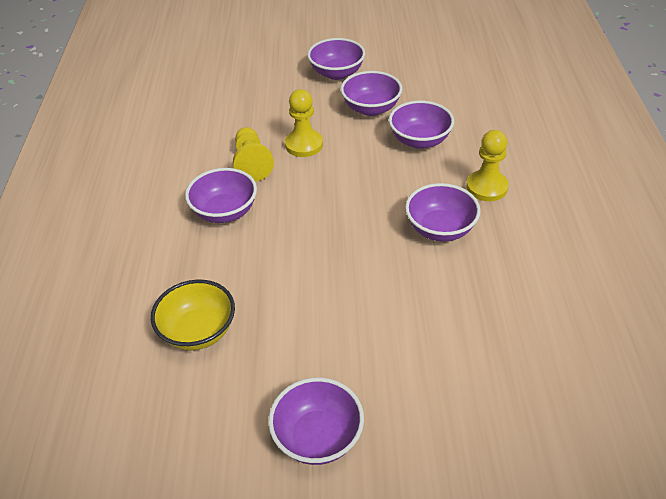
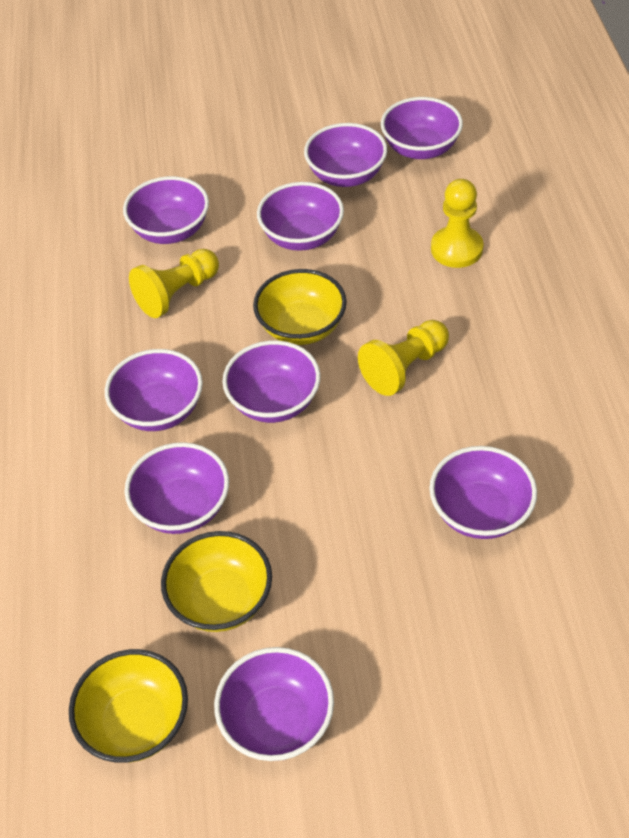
purple bowl: 6 -> 9
yellow bowl: 1 -> 3

